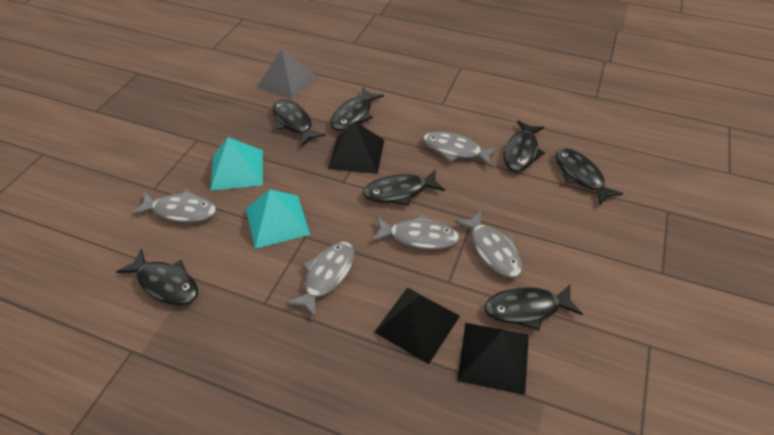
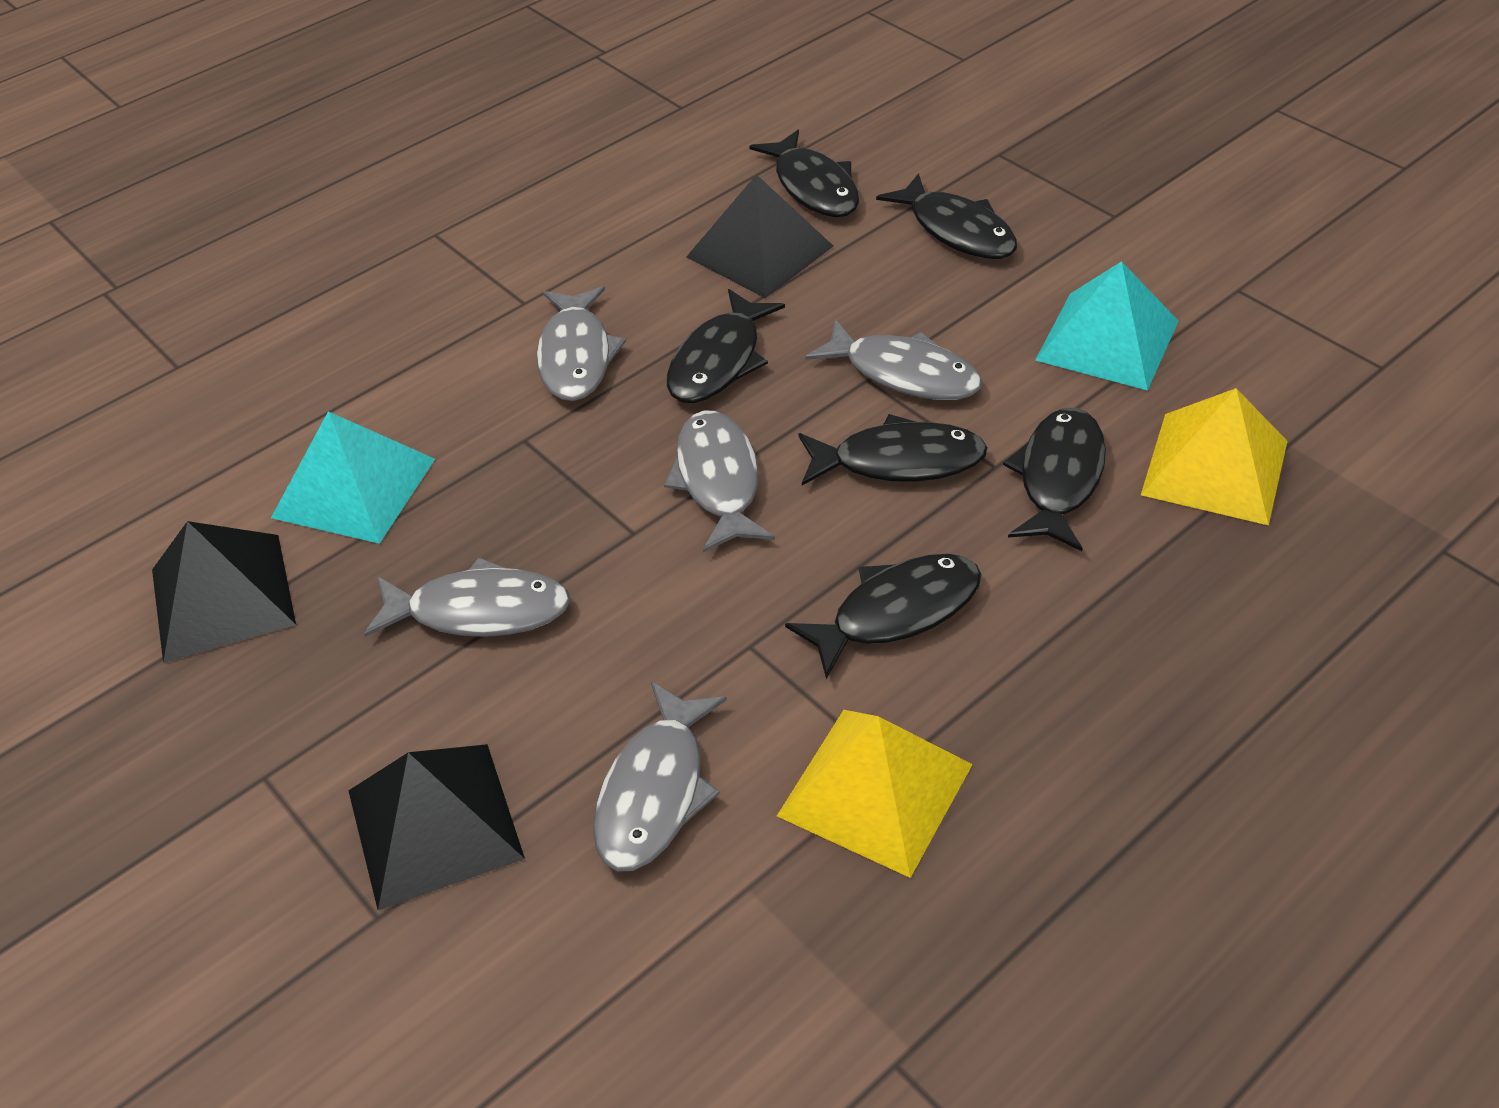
black fish: 7 -> 6
grey pyramid: 1 -> 0
yellow pyramid: 0 -> 2

